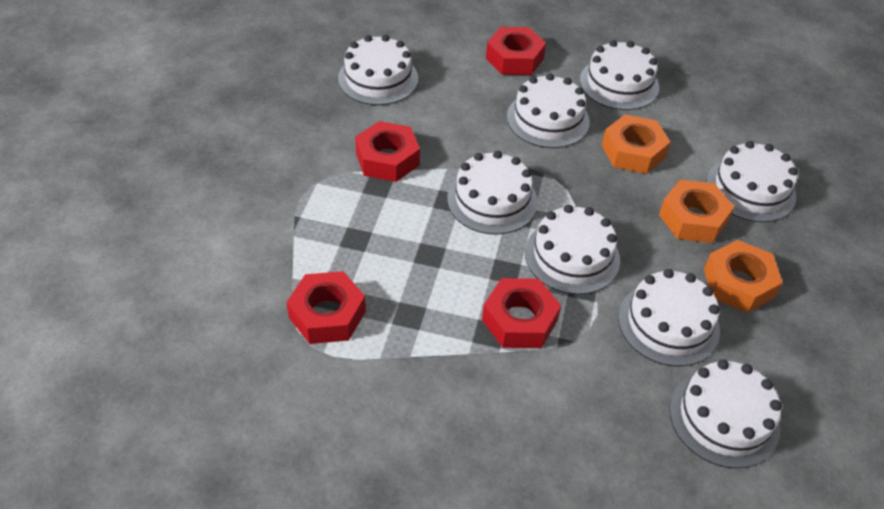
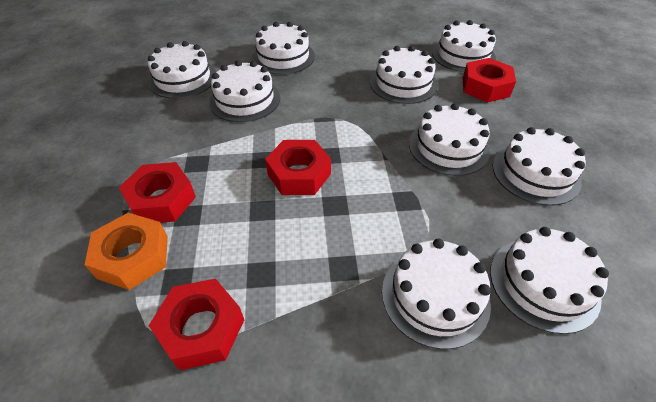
orange nut: 3 -> 1
white cake: 8 -> 9

